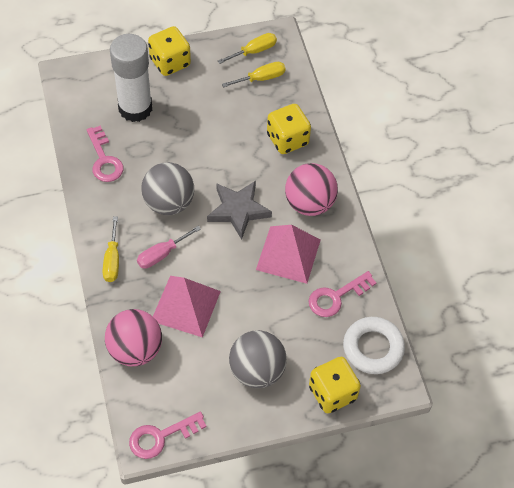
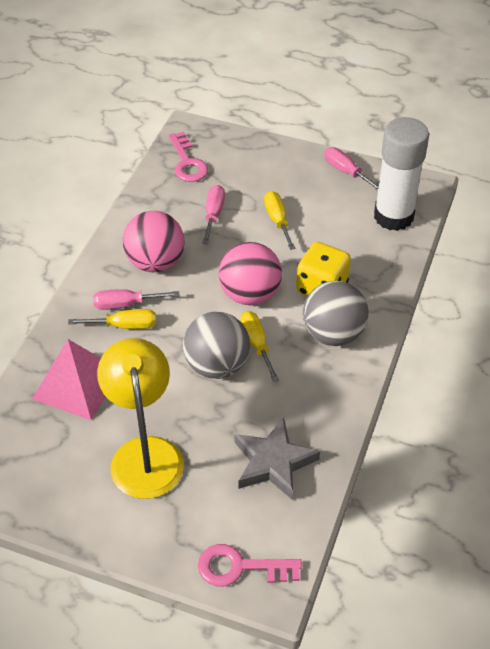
pink key: 3 -> 2
pink pyramid: 2 -> 1
pink screwdriver: 1 -> 3
white ring: 1 -> 0
yellow dice: 3 -> 1
yellow lamp: 0 -> 1

